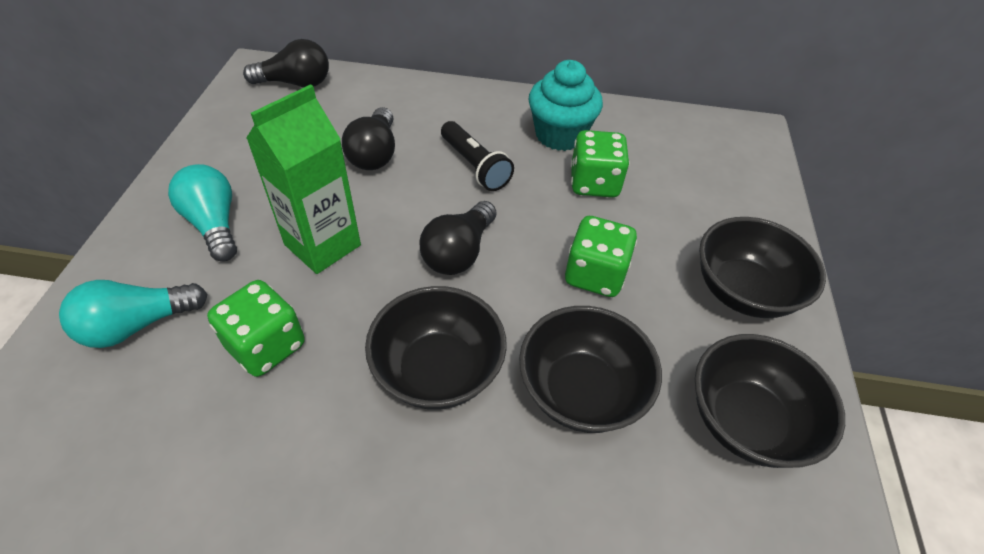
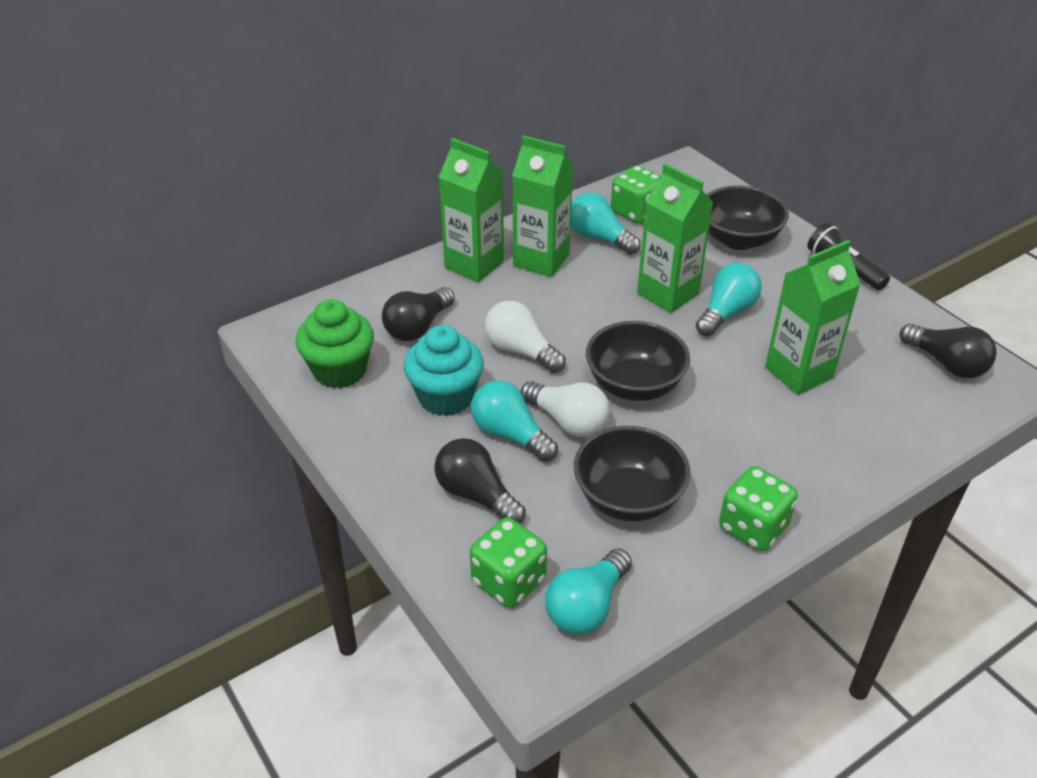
black bowl: 4 -> 3
green carton: 1 -> 4
green cupcake: 0 -> 1
turquoise light bulb: 2 -> 4
white light bulb: 0 -> 2

